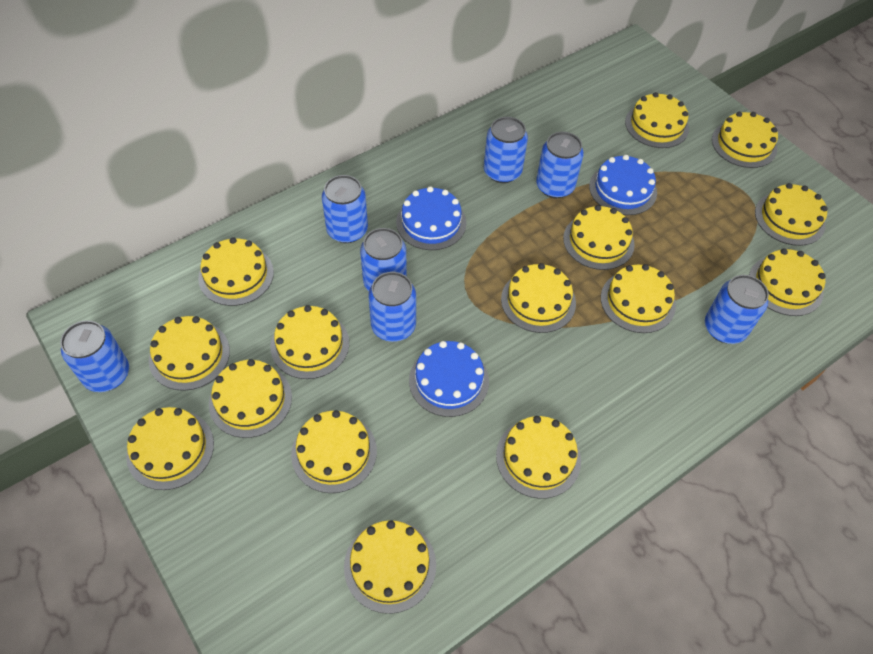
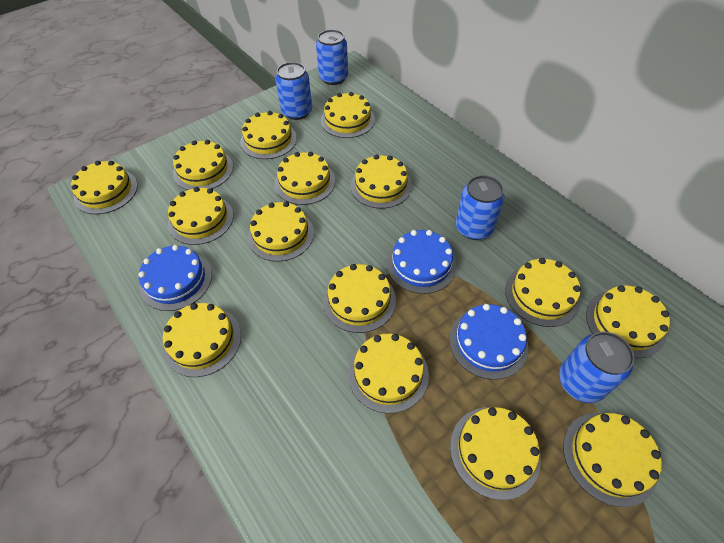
blue can: 7 -> 4

